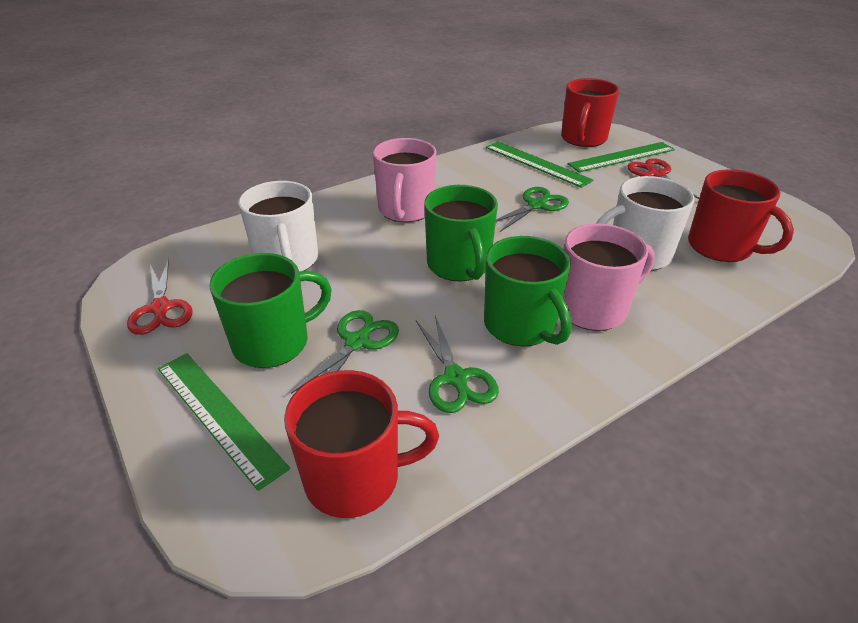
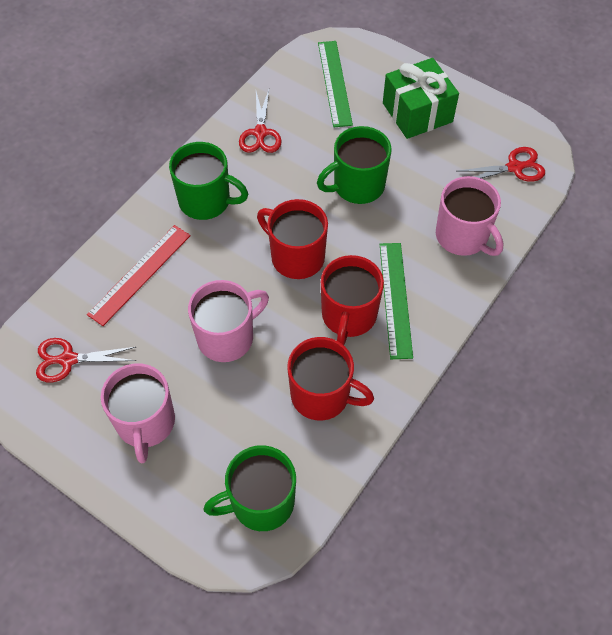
green gift: 0 -> 1
green ruler: 3 -> 2
green scissors: 3 -> 0
pink mug: 2 -> 3
red ruler: 0 -> 1
red scissors: 2 -> 3
white mug: 2 -> 0

